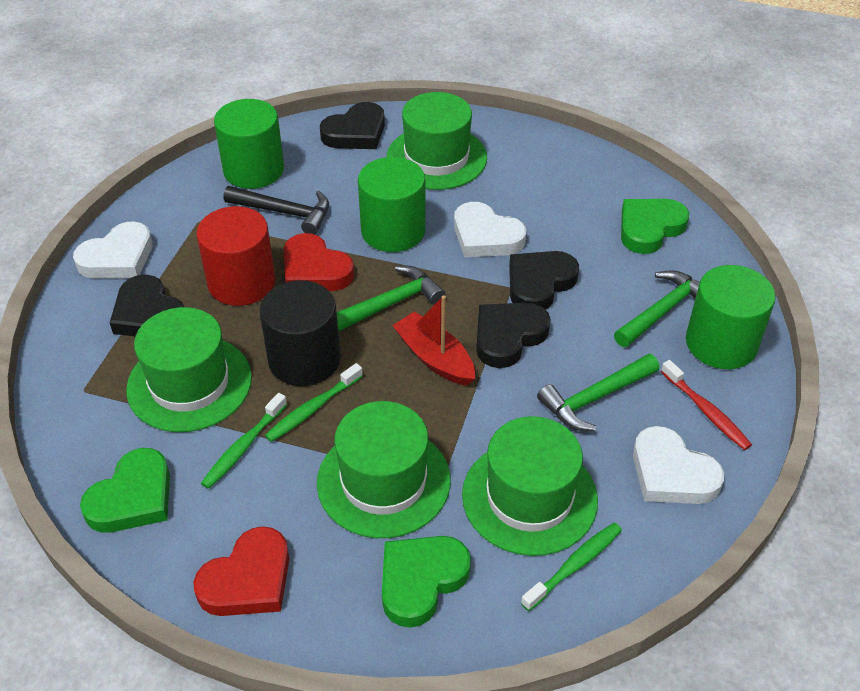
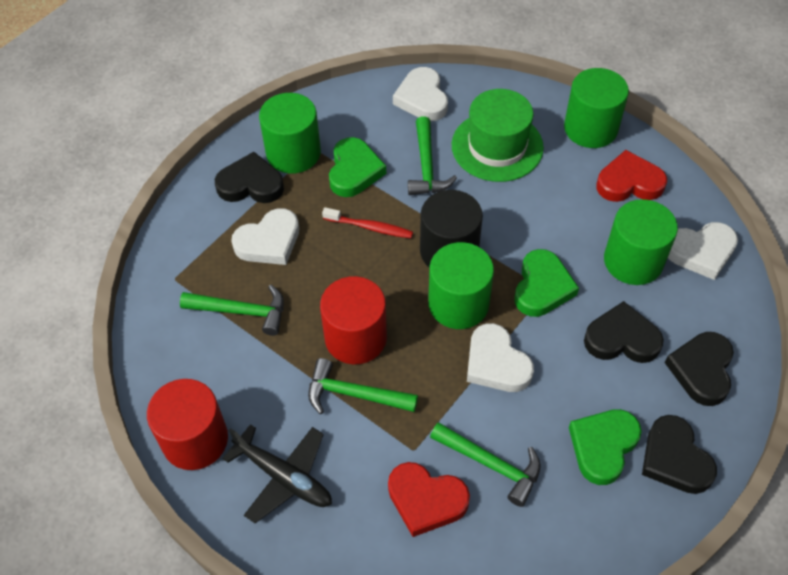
black hammer: 1 -> 0
black plane: 0 -> 1
green cylinder: 3 -> 4
green hammer: 3 -> 4
green hat: 4 -> 1
green toothbrush: 3 -> 0
red boat: 1 -> 0
red cylinder: 1 -> 2
white heart: 3 -> 4

